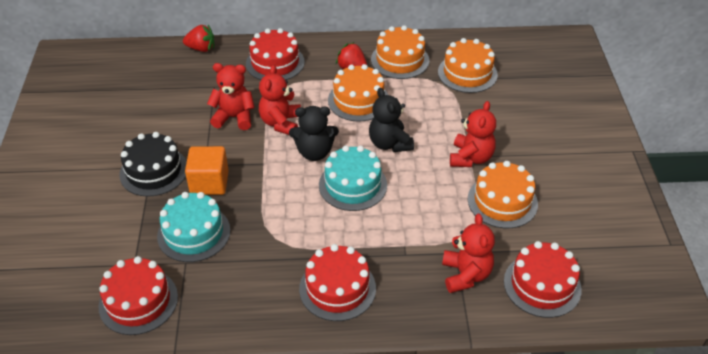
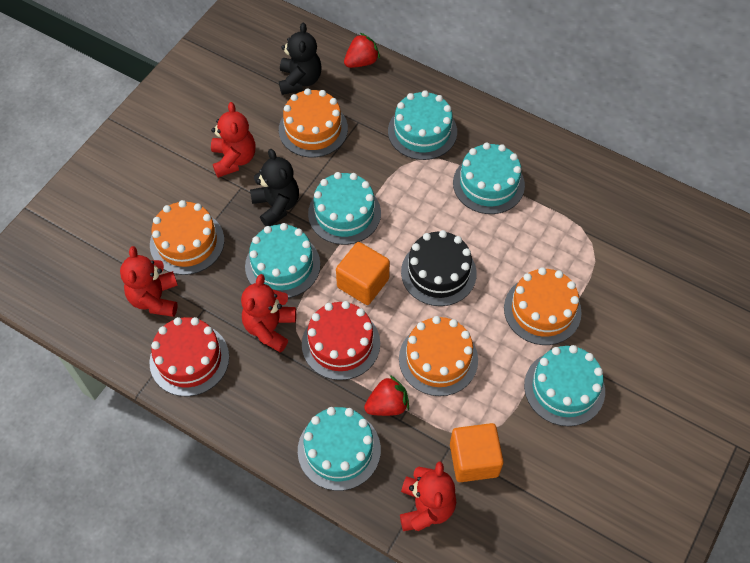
orange cube: 1 -> 2
red cake: 4 -> 2
turquoise cake: 2 -> 6

